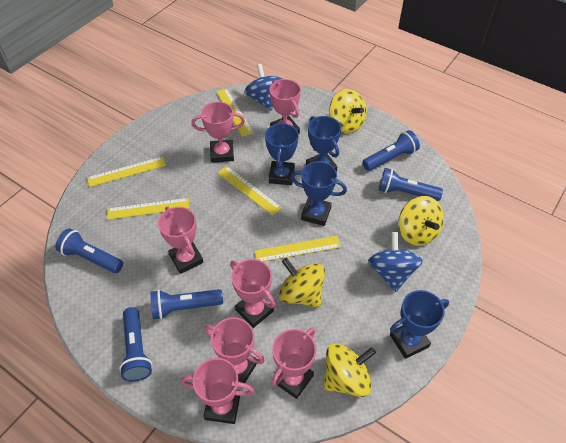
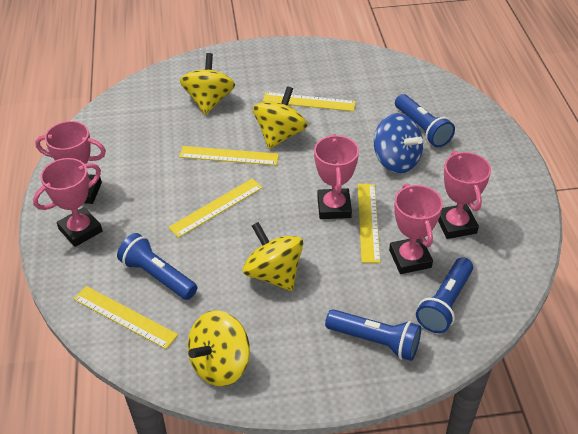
blue flashlight: 5 -> 4
blue spinning top: 2 -> 1
blue trophy: 4 -> 0
pink trophy: 7 -> 5

